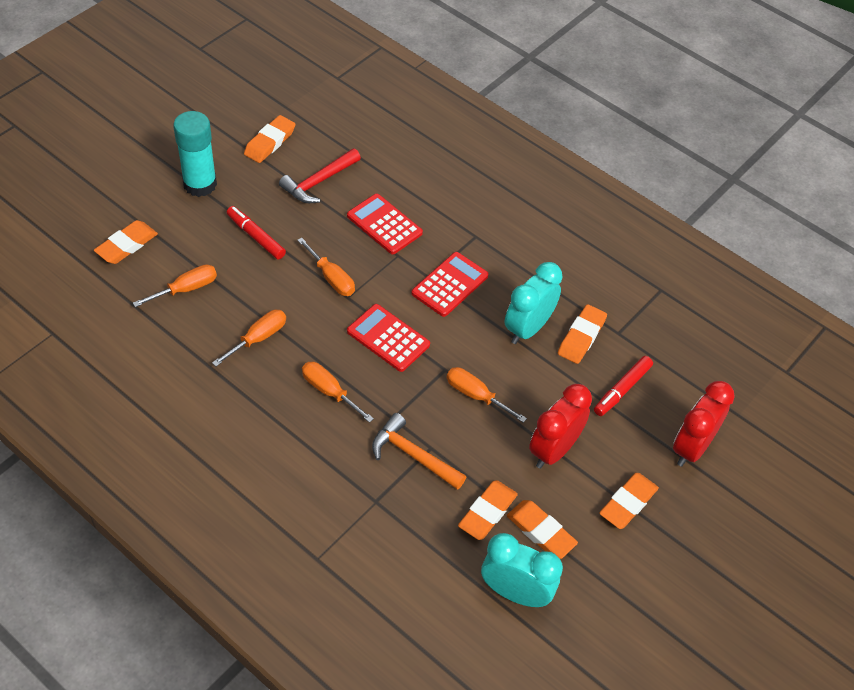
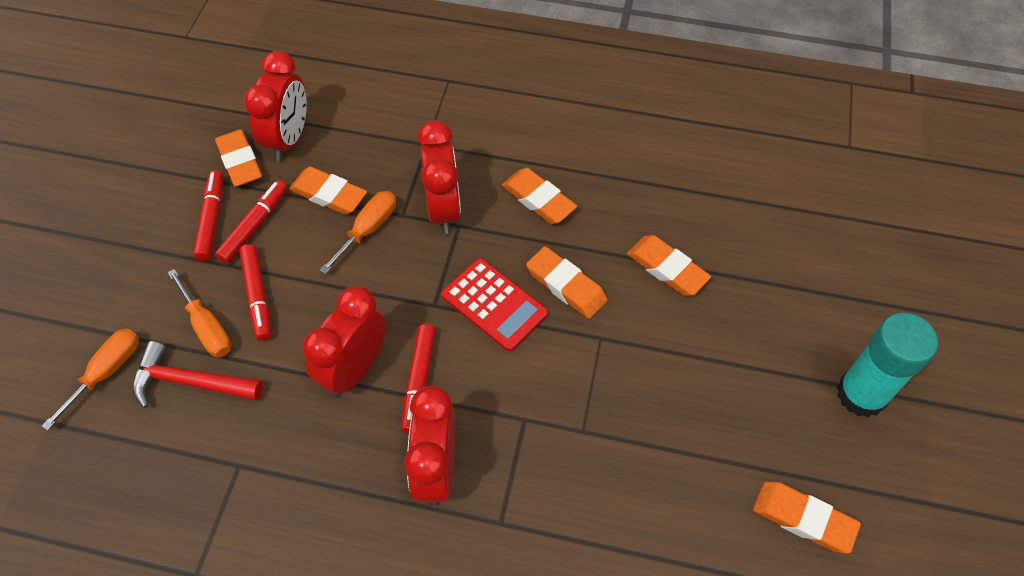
orange hammer: 1 -> 0
orange screwdriver: 5 -> 3
red calculator: 3 -> 1
red clock: 2 -> 4
red marker: 2 -> 4
turquoise clock: 2 -> 0

